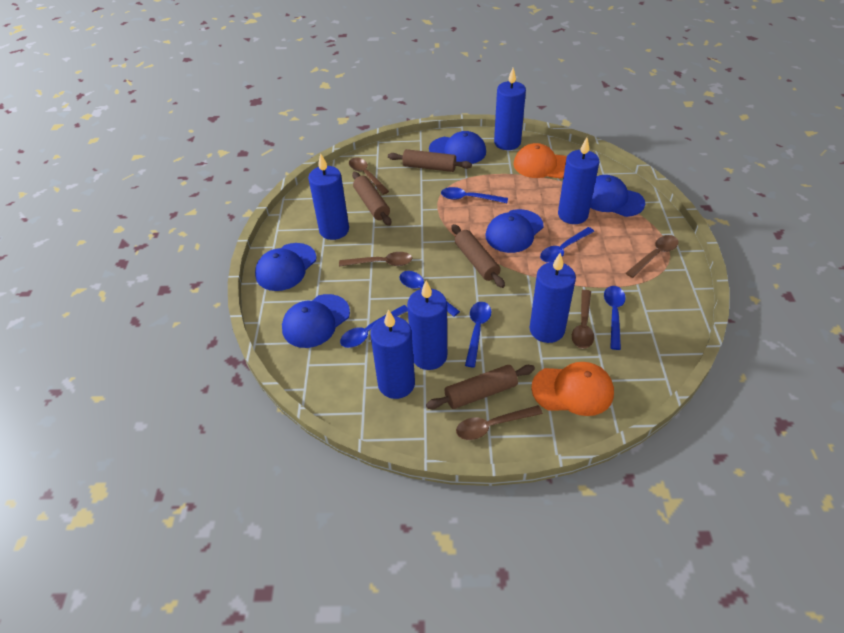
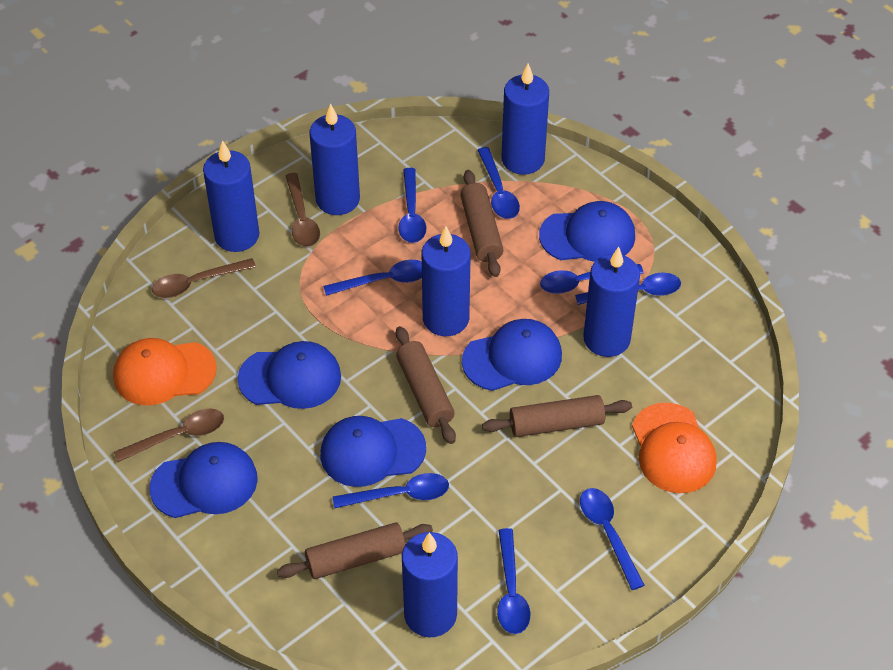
blue spoon: 6 -> 8
brown spoon: 5 -> 3

